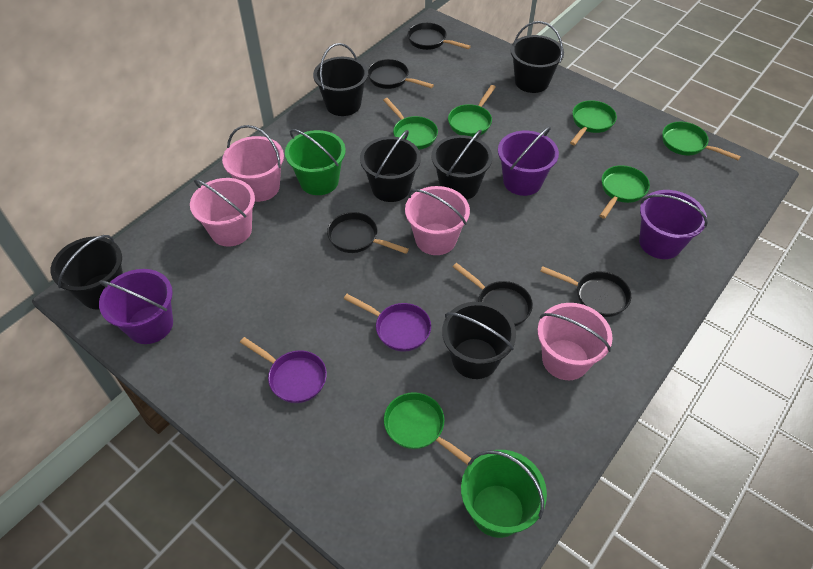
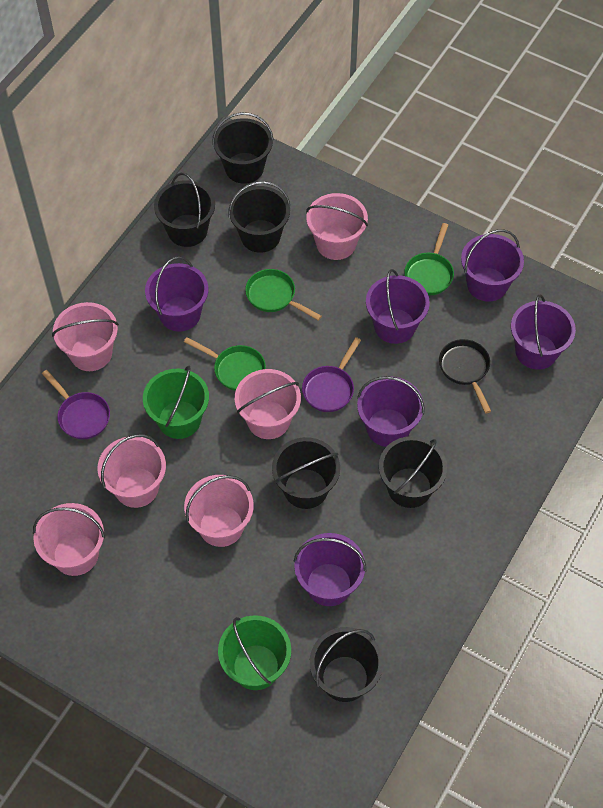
black pan: 5 -> 1
green pan: 6 -> 3
pink bucket: 4 -> 6
purple bucket: 3 -> 6

